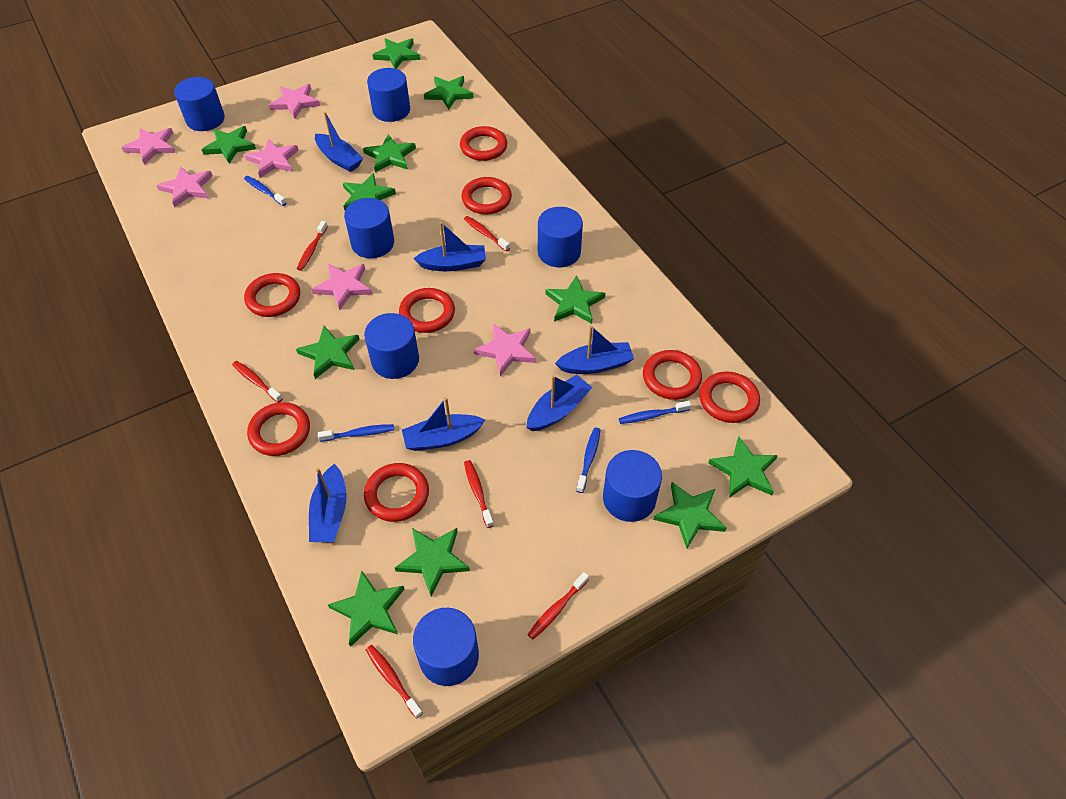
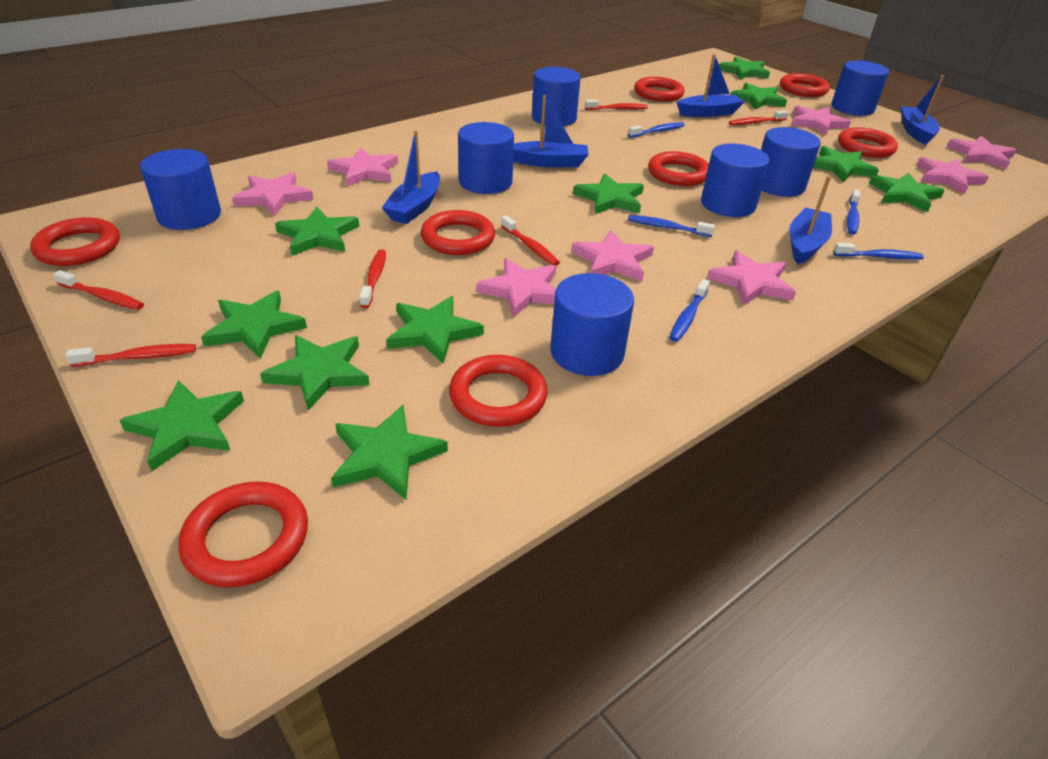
blue boat: 6 -> 5
blue toothbrush: 4 -> 5
pink star: 6 -> 8

